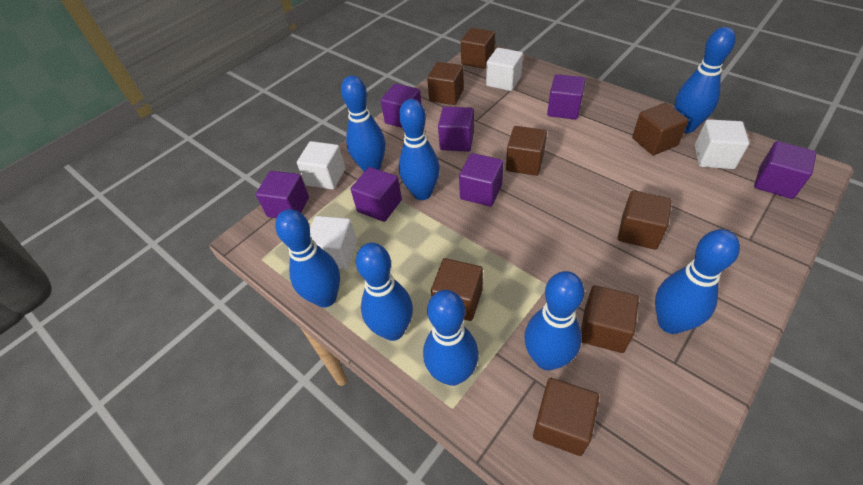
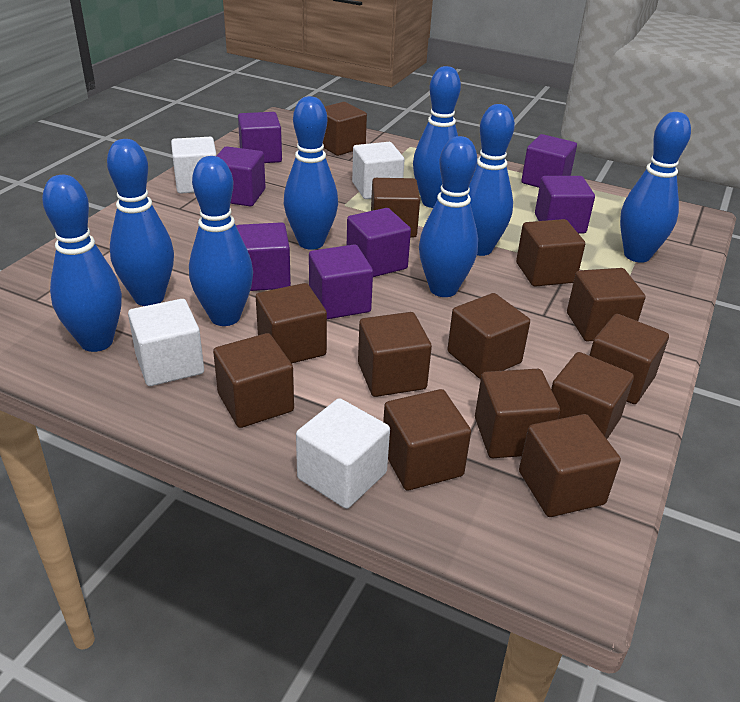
brown cube: 8 -> 13

